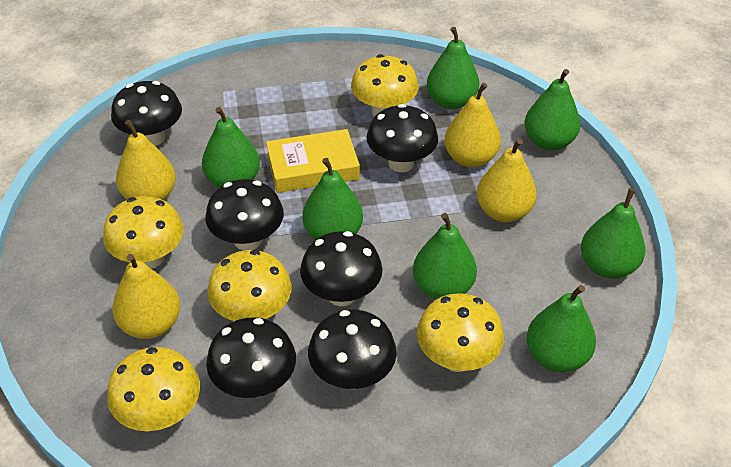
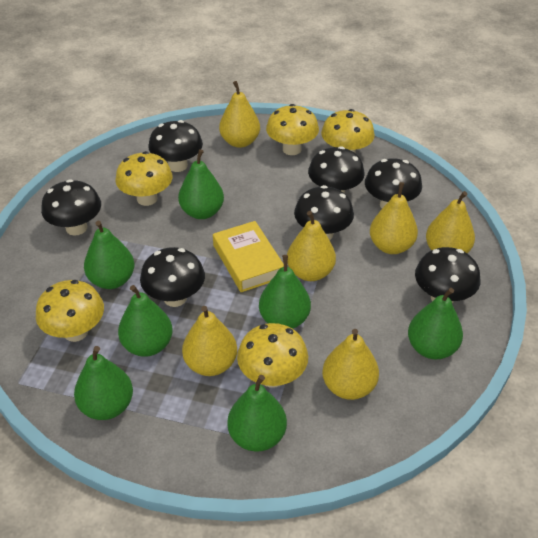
black mushroom: 6 -> 7
yellow pear: 4 -> 6

